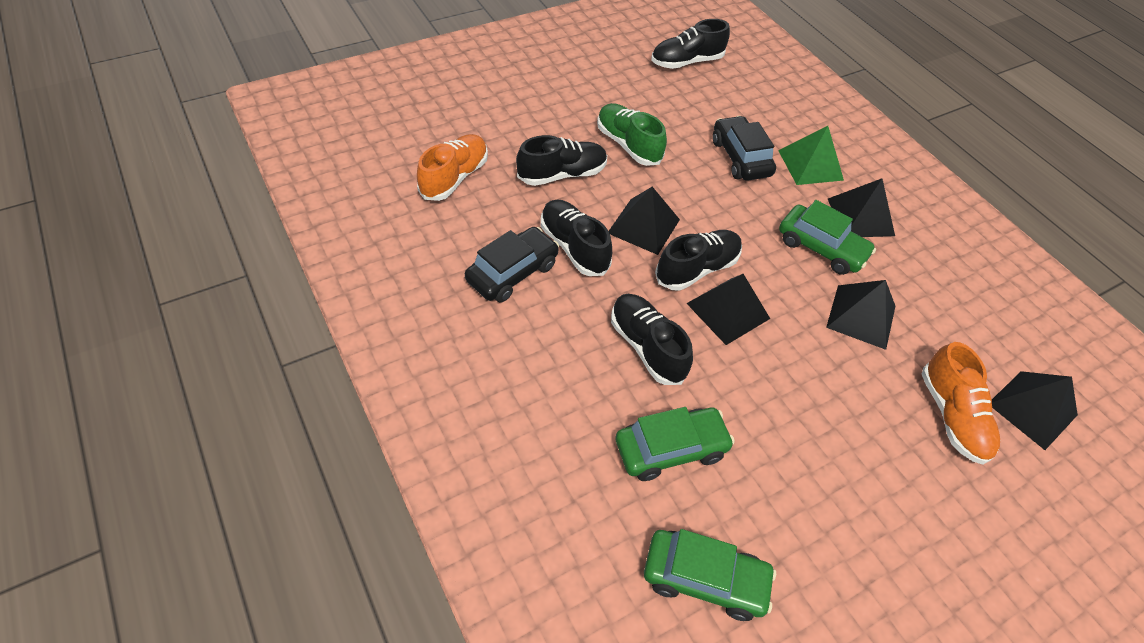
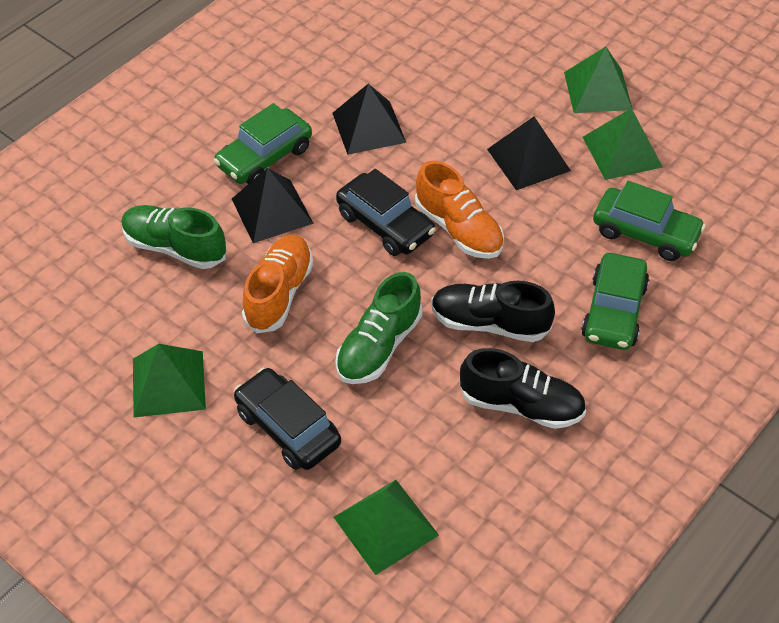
black pyramid: 5 -> 3
black shoe: 5 -> 2
green pyramid: 1 -> 4
green shoe: 1 -> 2

